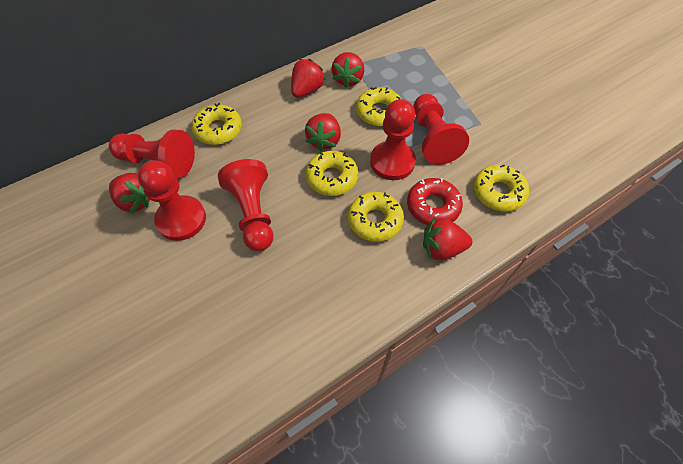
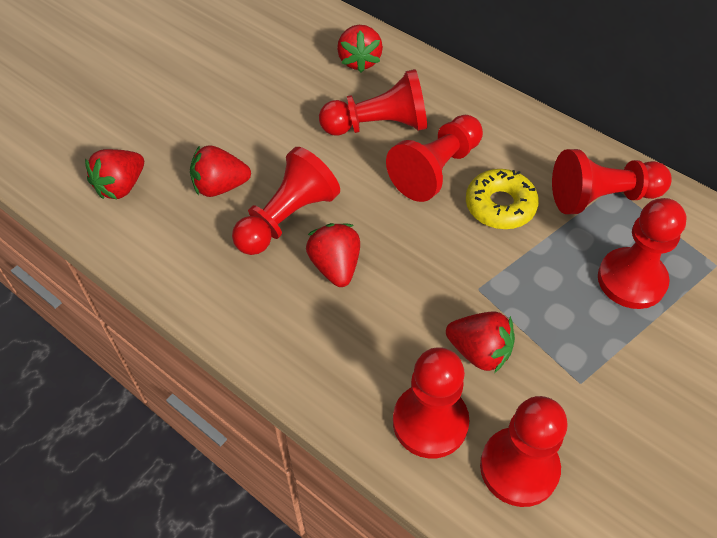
red donut: 1 -> 0
red pawn: 5 -> 7
yellow donut: 5 -> 1

